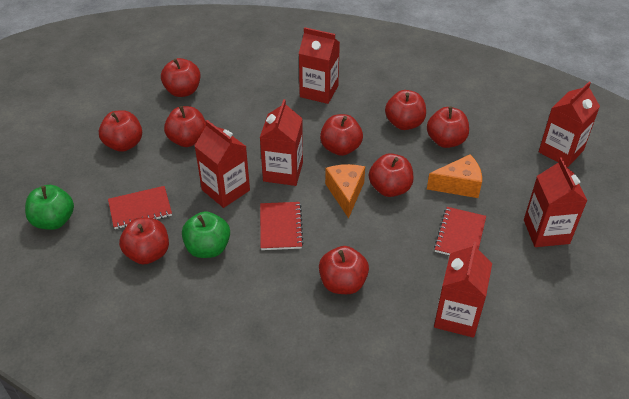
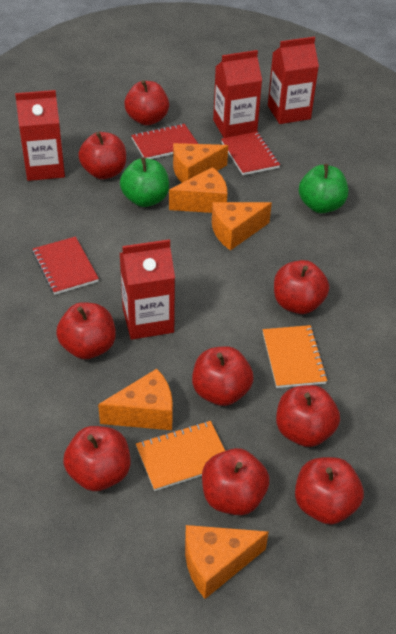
orange cheese: 2 -> 5
orange notebook: 0 -> 2
red carton: 6 -> 4

